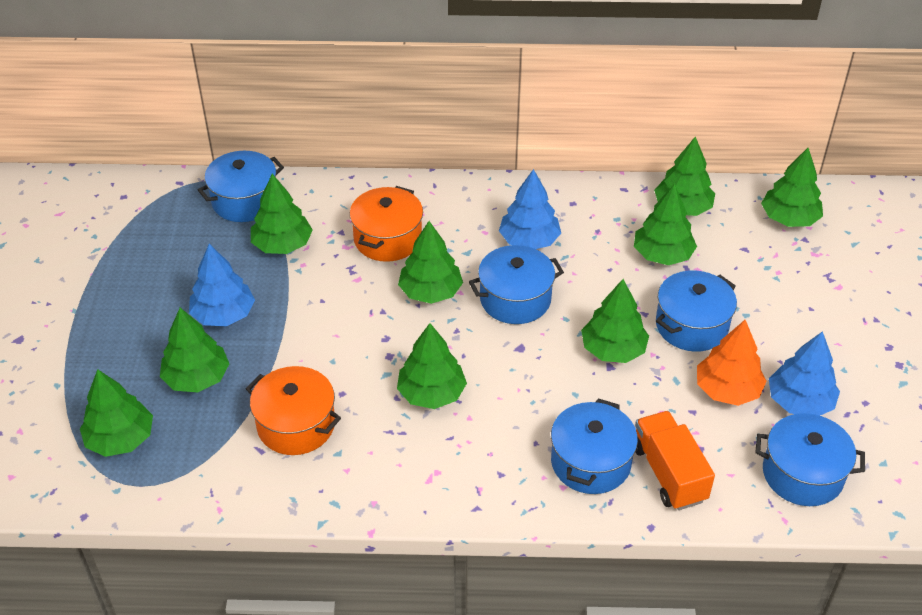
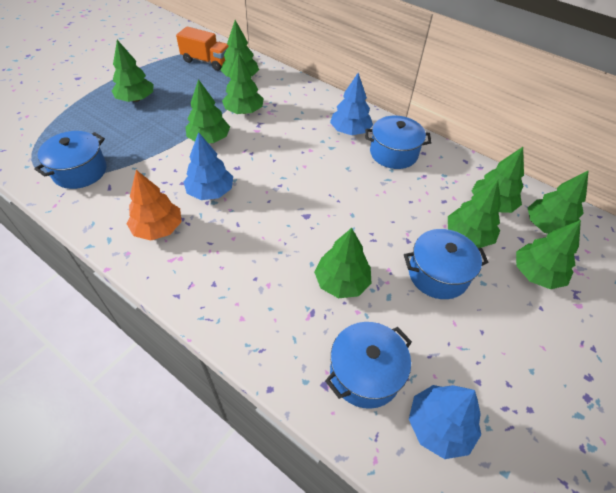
blue pot: 5 -> 4
orange pot: 2 -> 0

